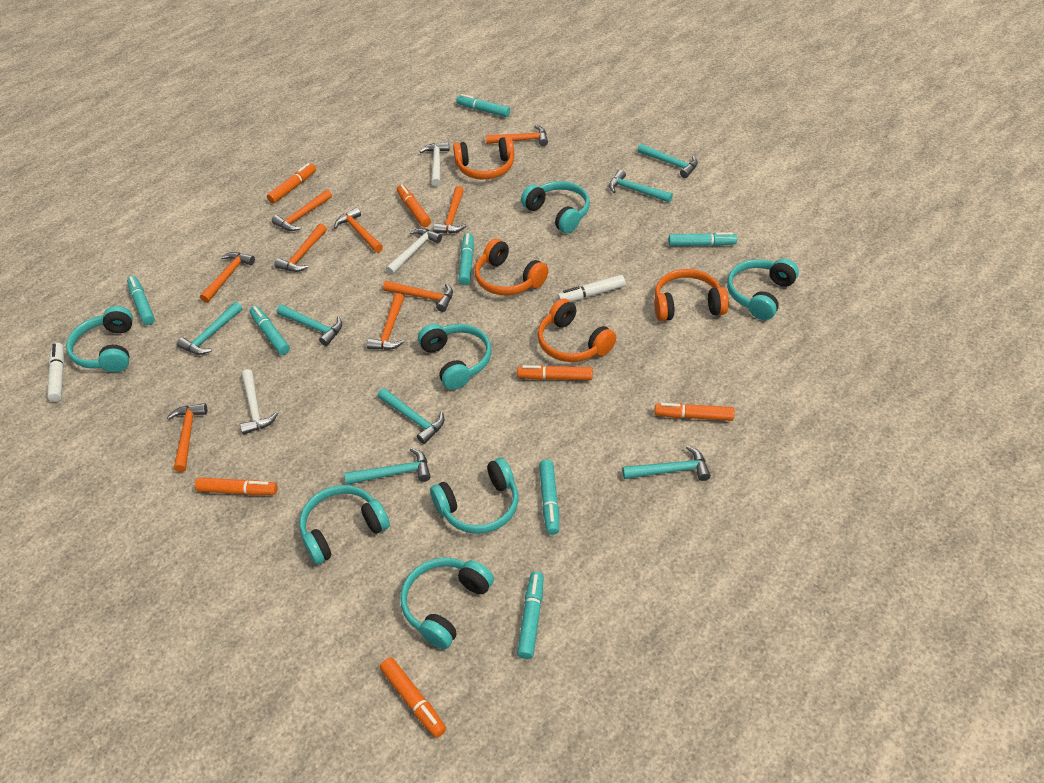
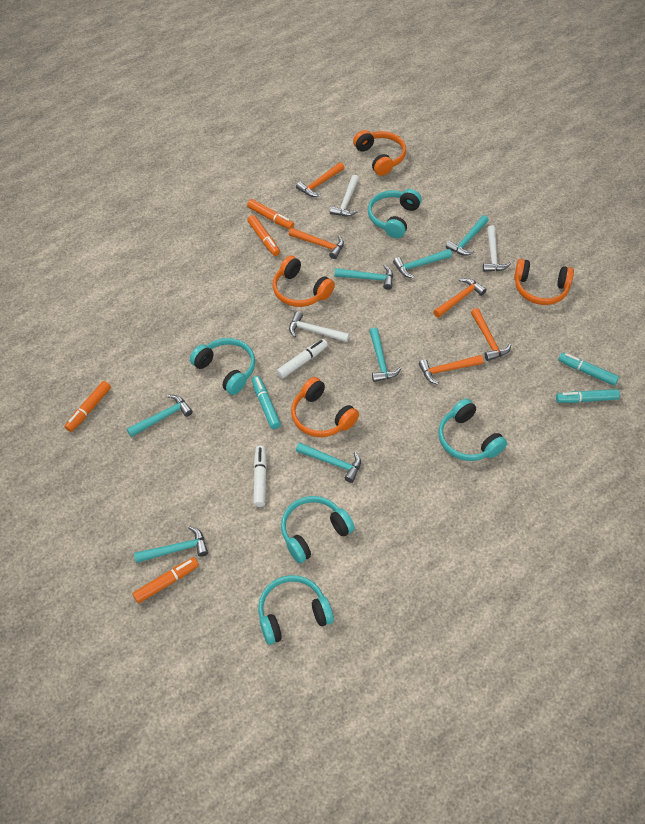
orange hammer: 9 -> 5
orange marker: 6 -> 4
turquoise headphones: 7 -> 5
turquoise marker: 7 -> 3

